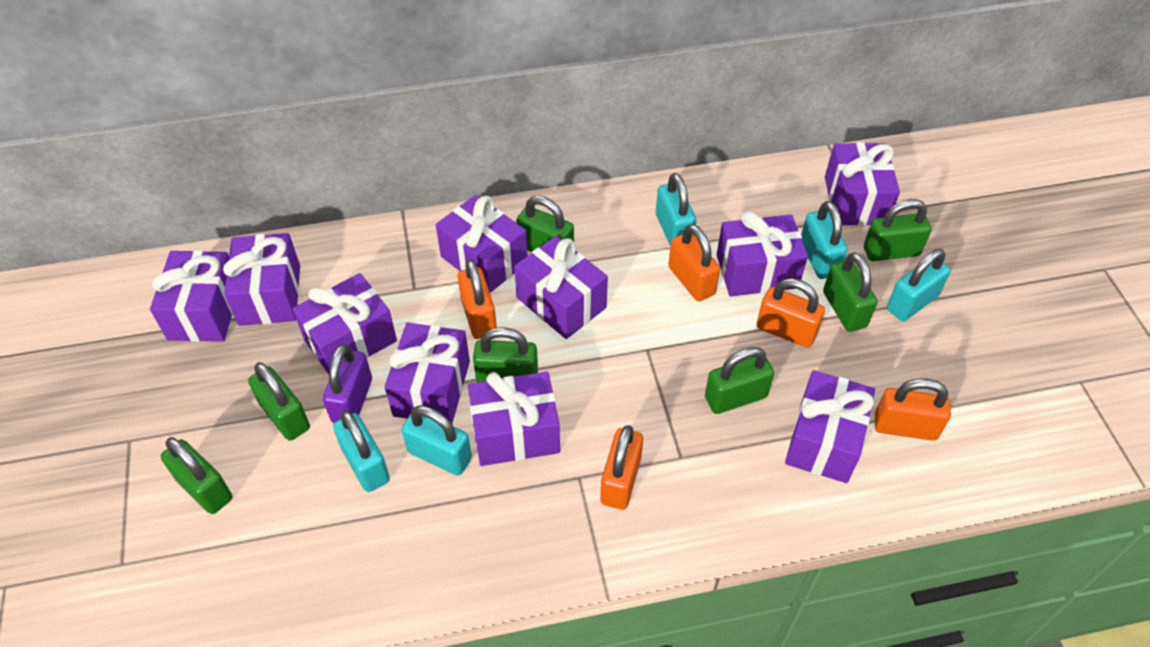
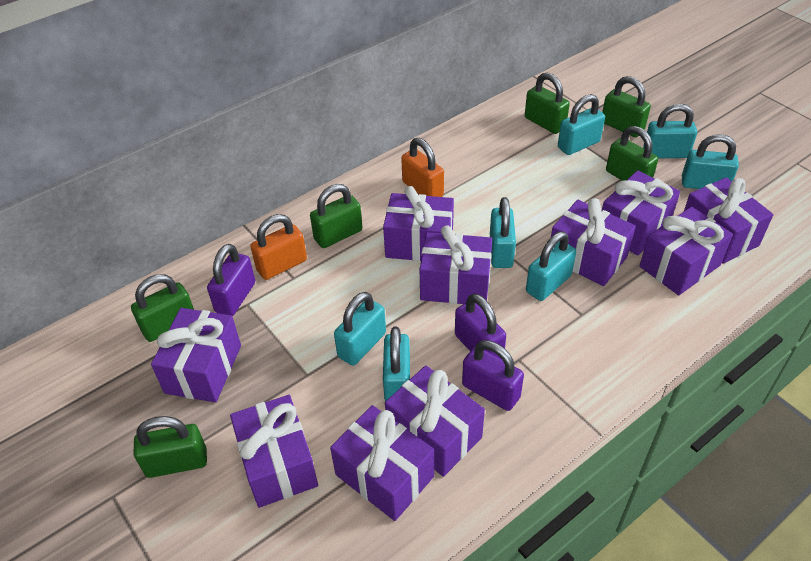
green padlock: 7 -> 6
orange padlock: 5 -> 2
purple padlock: 1 -> 3
turquoise padlock: 5 -> 7

